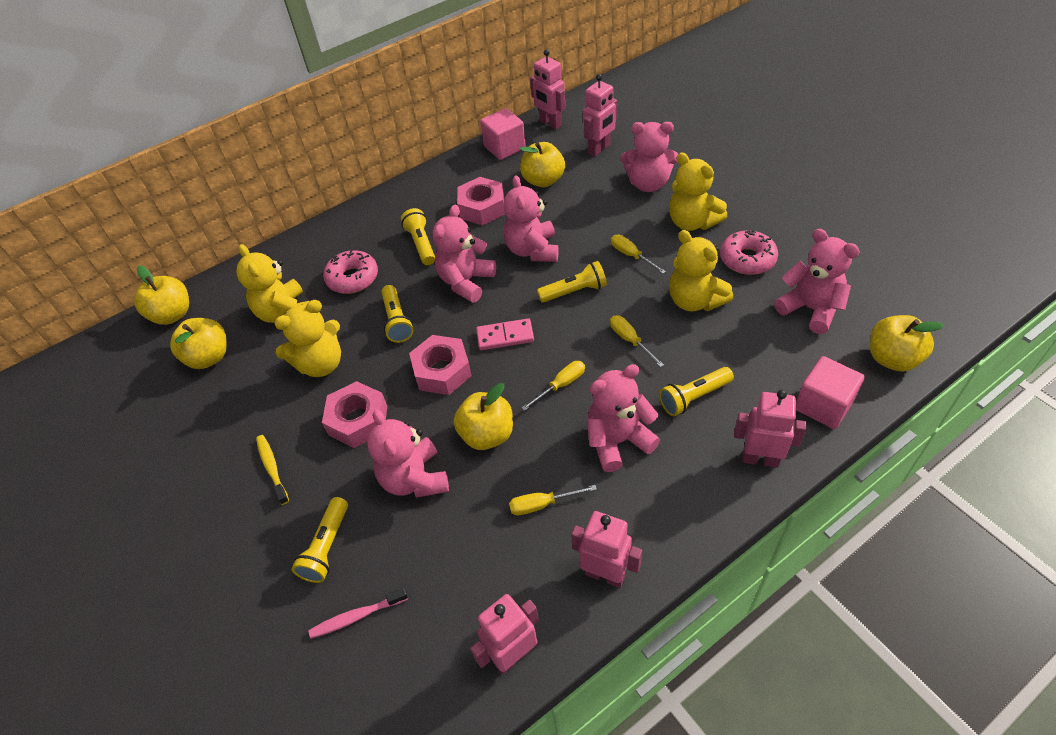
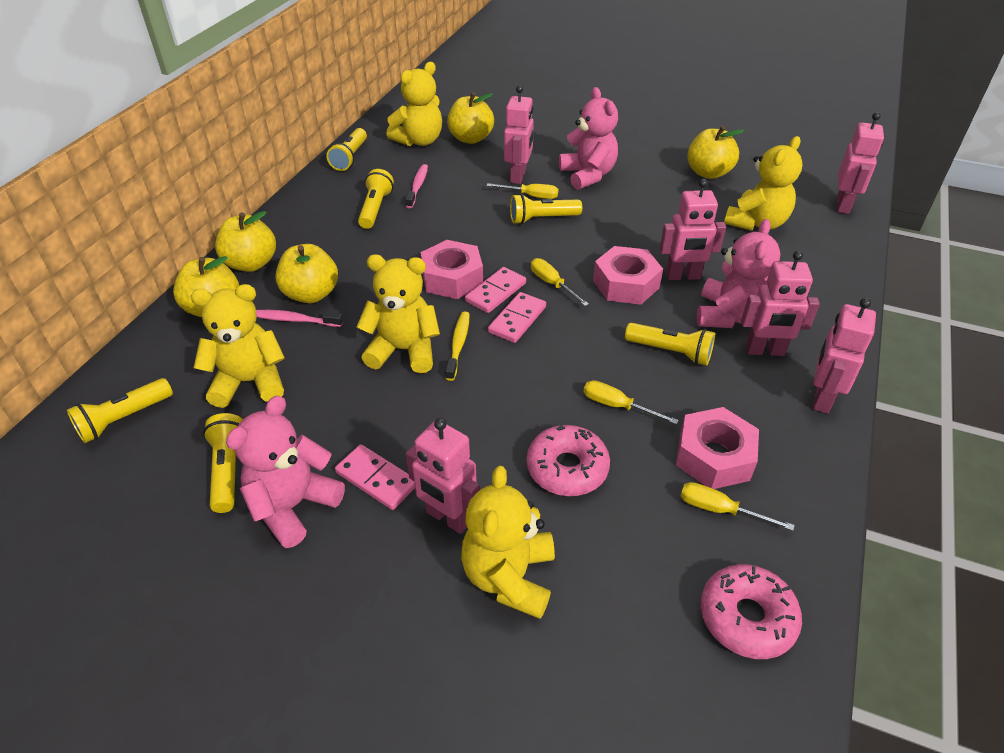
pink cube: 2 -> 0
pink domino: 1 -> 3
pink robot: 5 -> 6
pink teddy bear: 6 -> 3
pink toothbrush: 1 -> 2
yellow flashlight: 5 -> 6
yellow teddy bear: 4 -> 5

